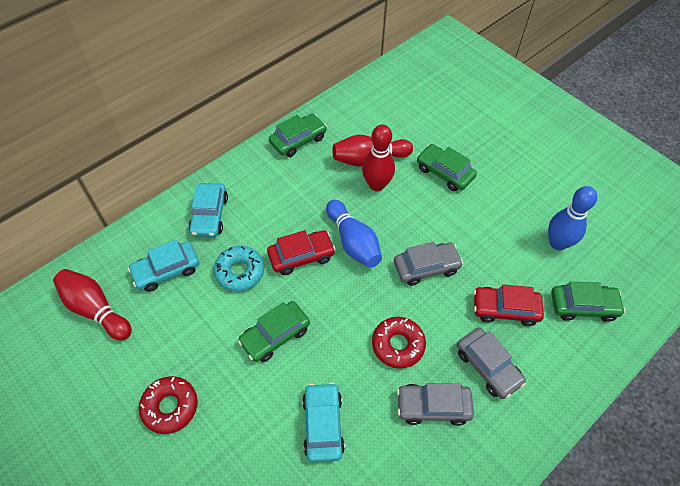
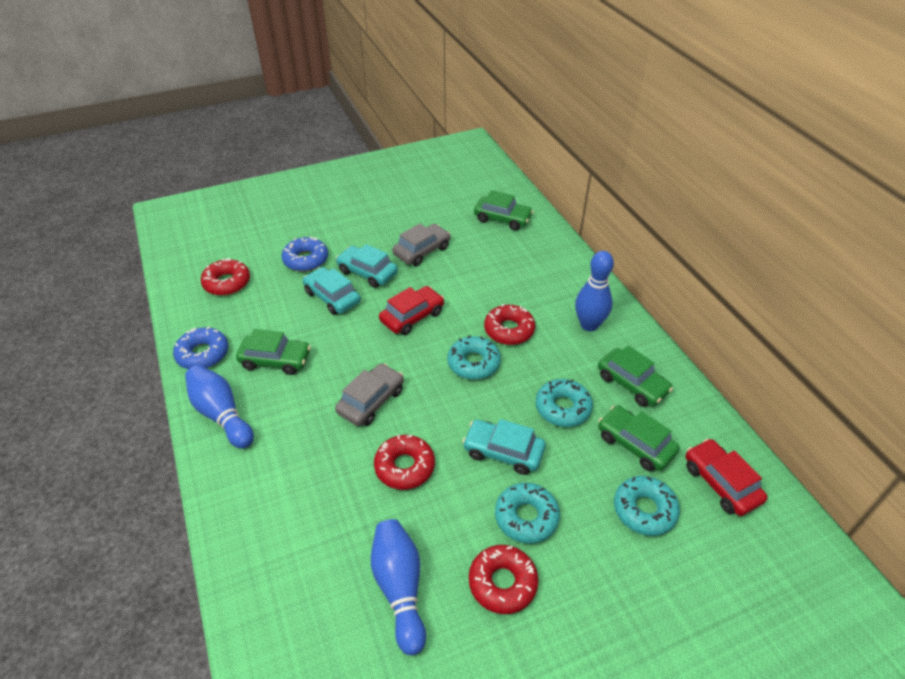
blue bowling pin: 2 -> 3
blue donut: 0 -> 2
grey car: 3 -> 2
red bowling pin: 3 -> 0
red donut: 2 -> 4
turquoise donut: 1 -> 4

